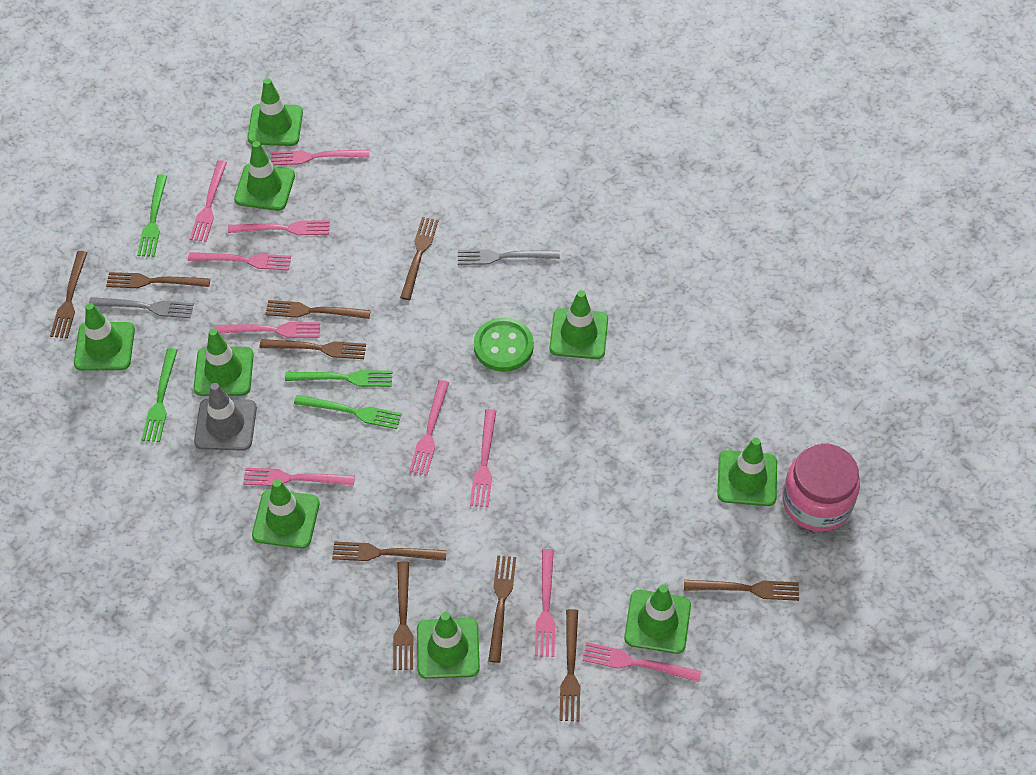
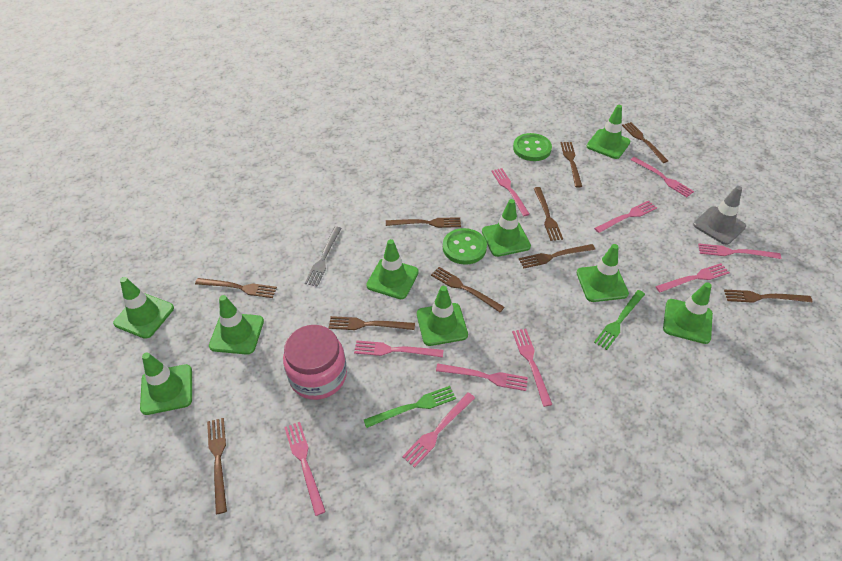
green button: 1 -> 2
green fork: 4 -> 2
grey fork: 2 -> 1

